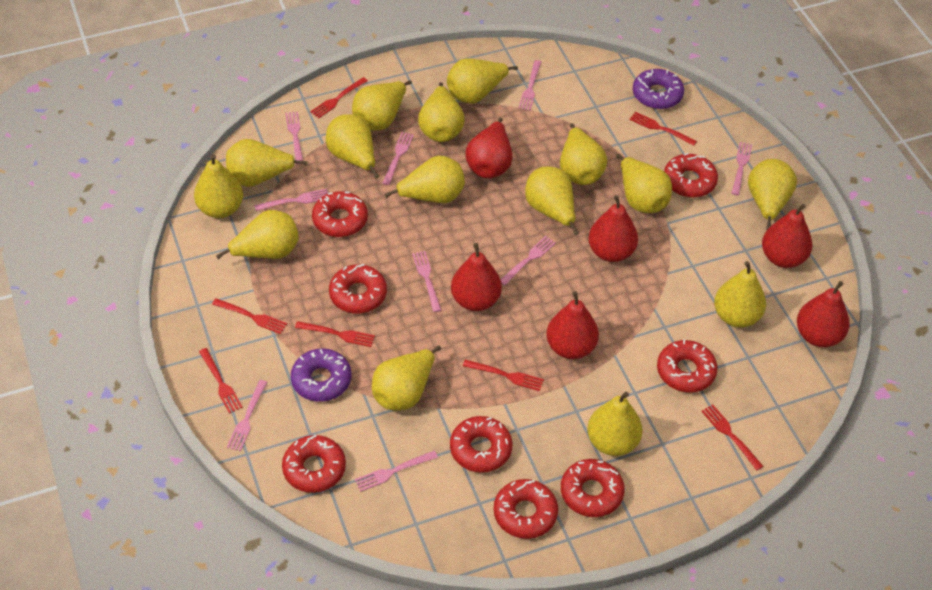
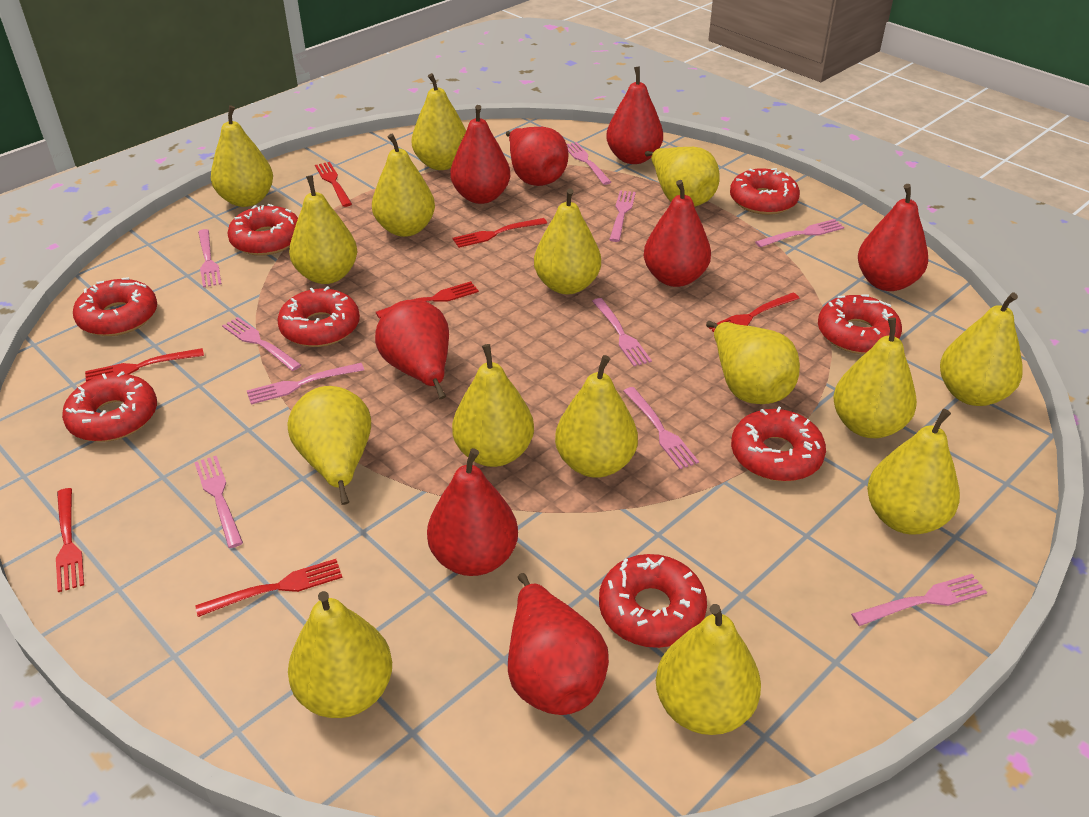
pink fork: 9 -> 10
purple donut: 2 -> 0
red pear: 6 -> 8

